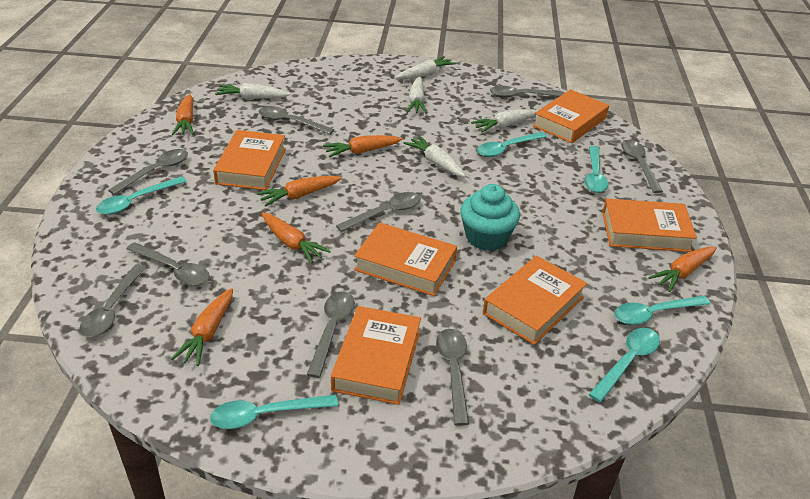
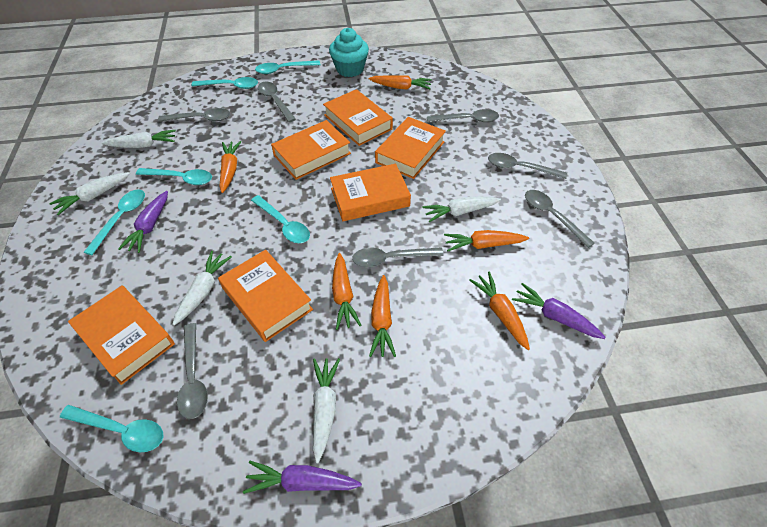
grey spoon: 9 -> 7
purple carrot: 0 -> 3

